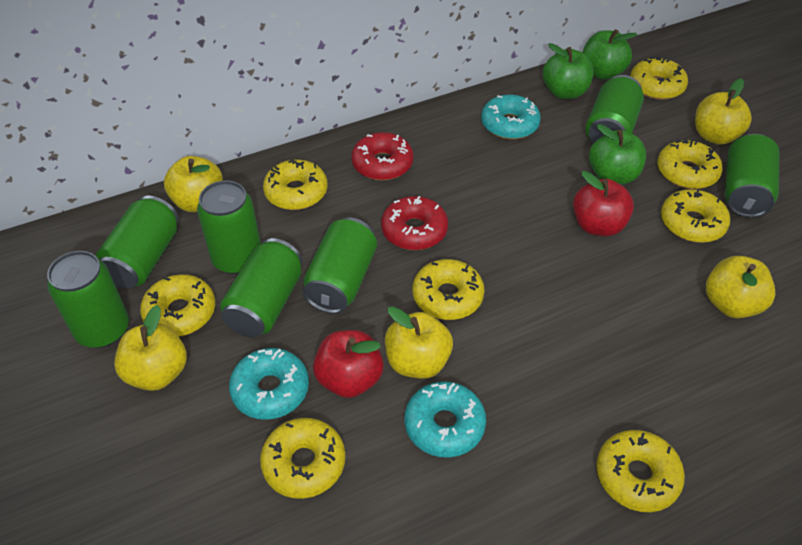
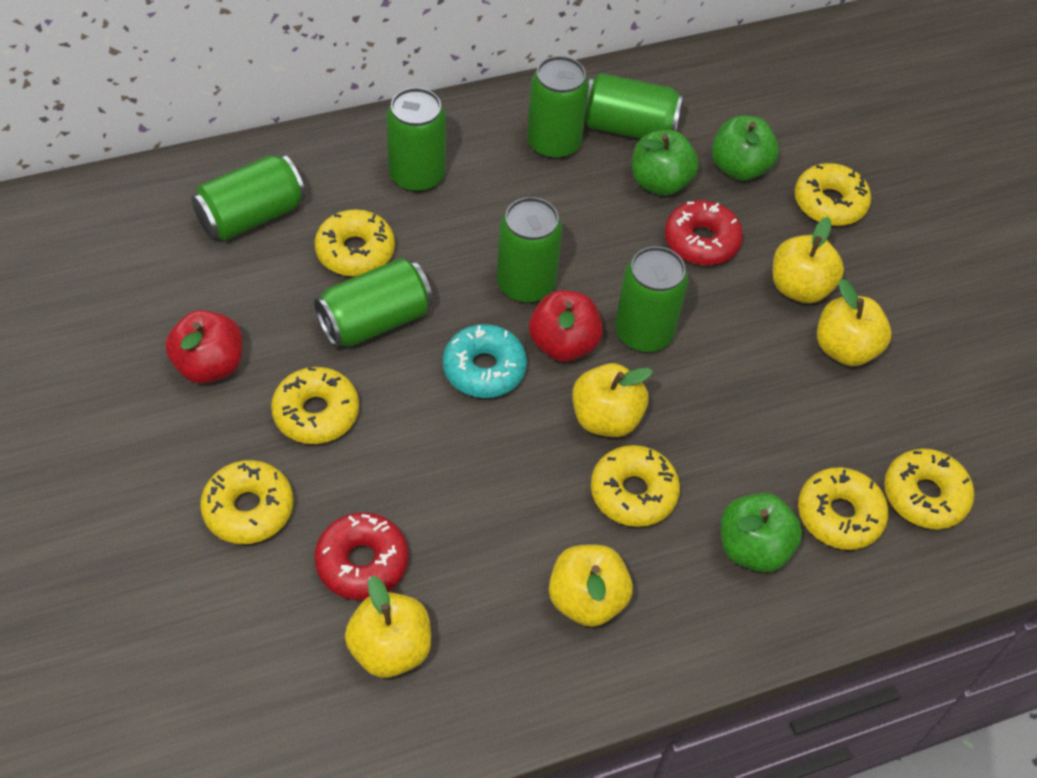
turquoise donut: 3 -> 1
yellow donut: 8 -> 7

